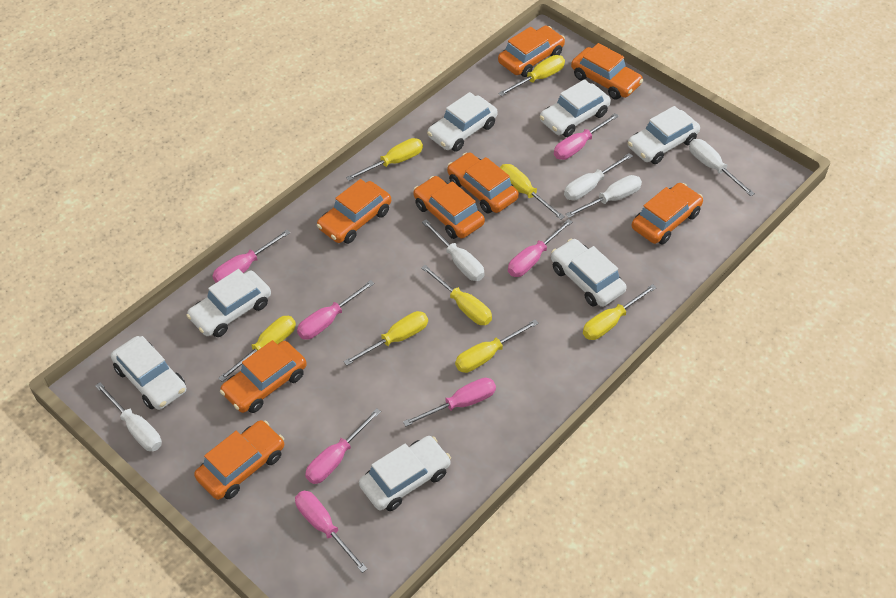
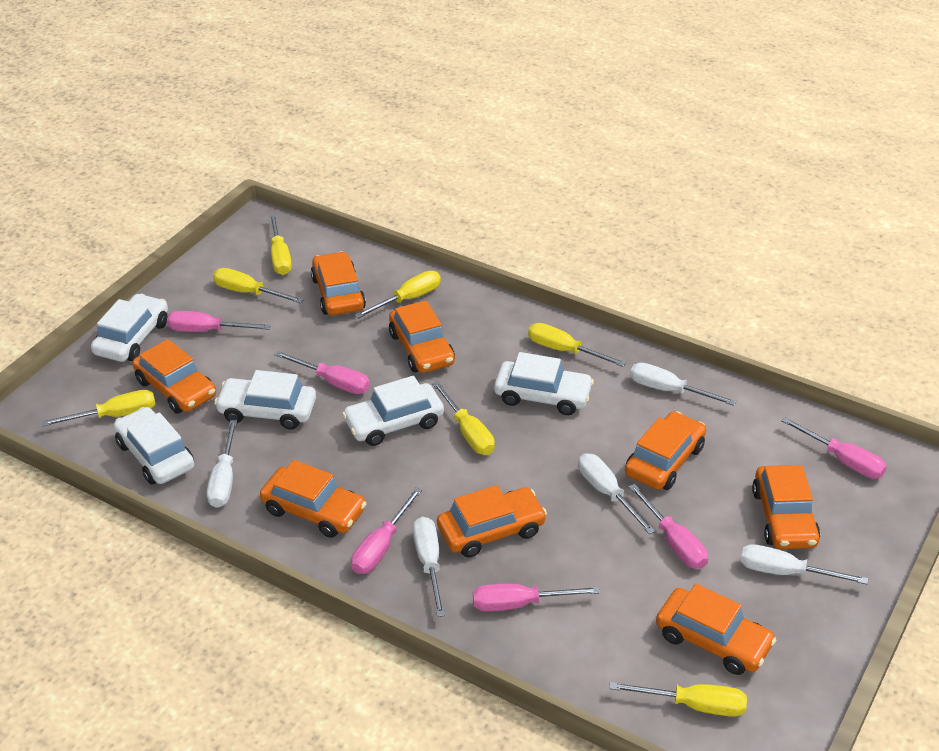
pink screwdriver: 7 -> 6
white car: 7 -> 5
yellow screwdriver: 8 -> 7

